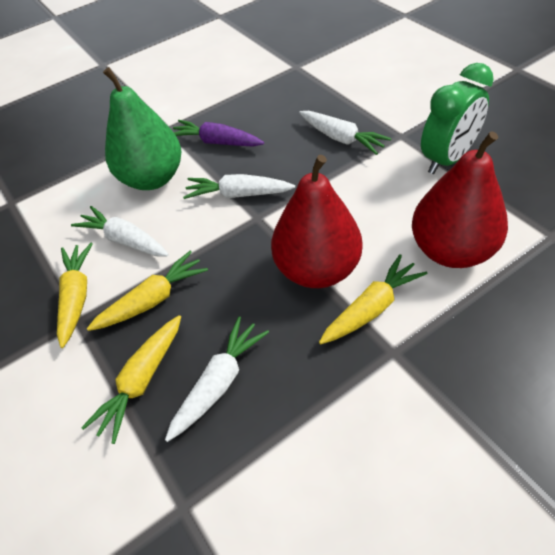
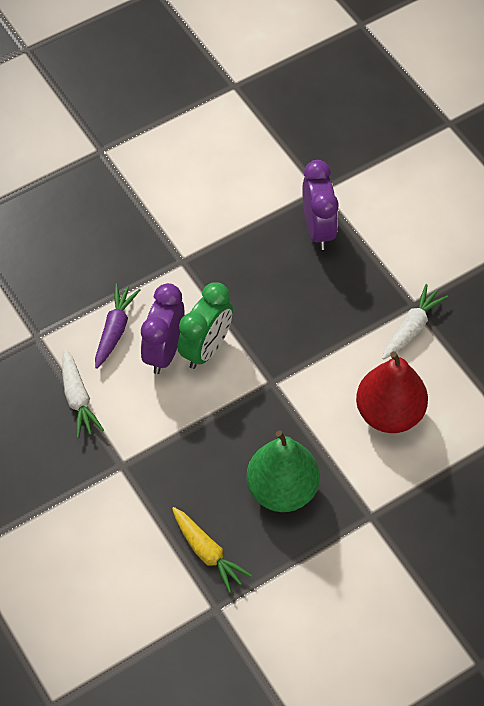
purple clock: 0 -> 2
red pear: 2 -> 1
white carrot: 4 -> 2
yellow carrot: 4 -> 1

